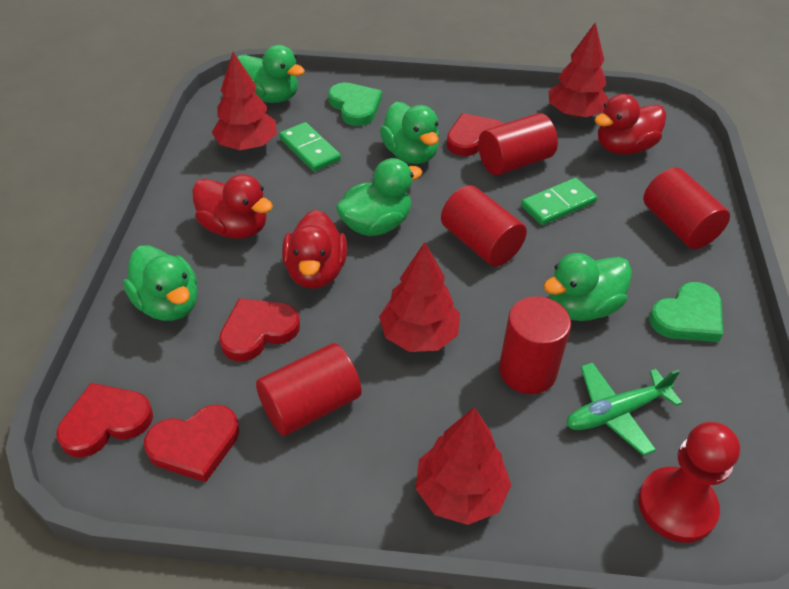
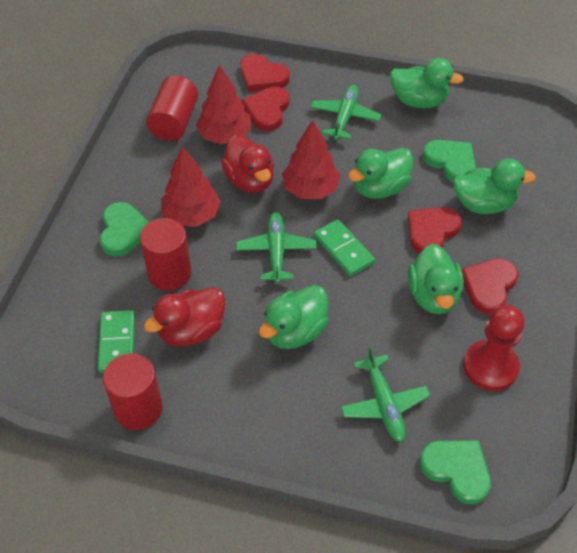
green heart: 2 -> 3
green plane: 1 -> 3
red cylinder: 5 -> 3
red duck: 3 -> 2
red tree: 4 -> 3

